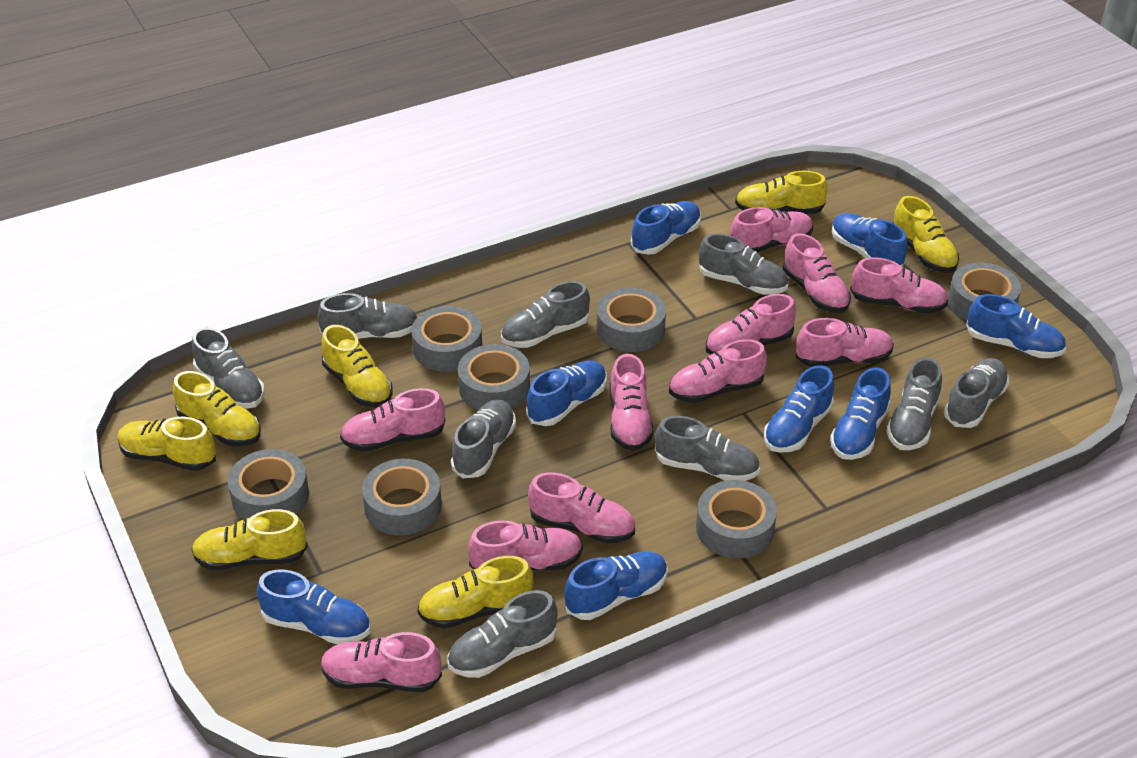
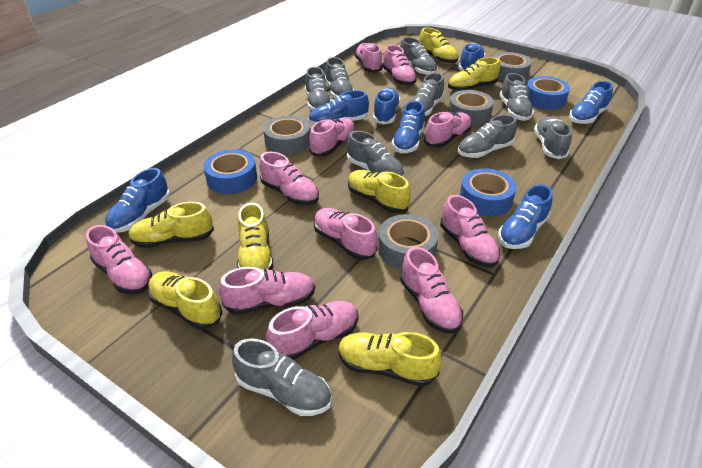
blue shoe: 8 -> 7
blue tape: 0 -> 3
grey tape: 7 -> 4

